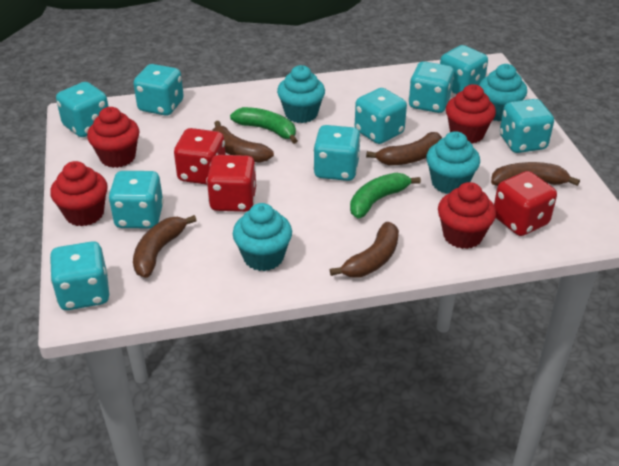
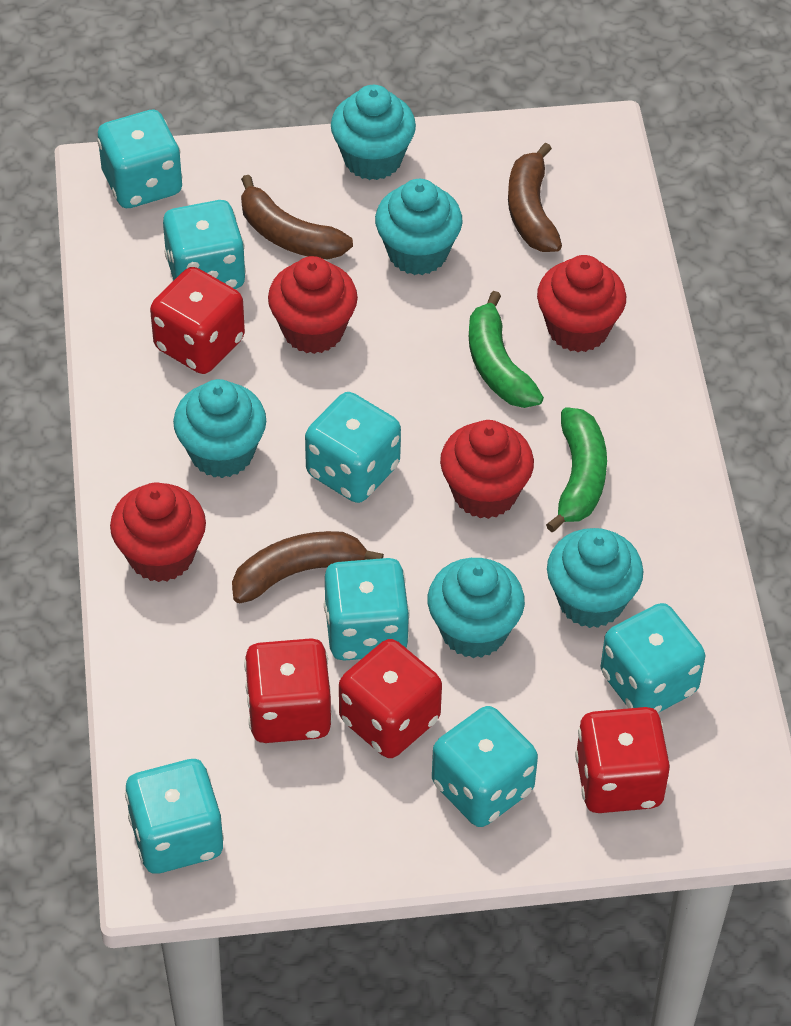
brown banana: 5 -> 3
red dice: 3 -> 4
turquoise cupcake: 4 -> 5
turquoise dice: 9 -> 7

